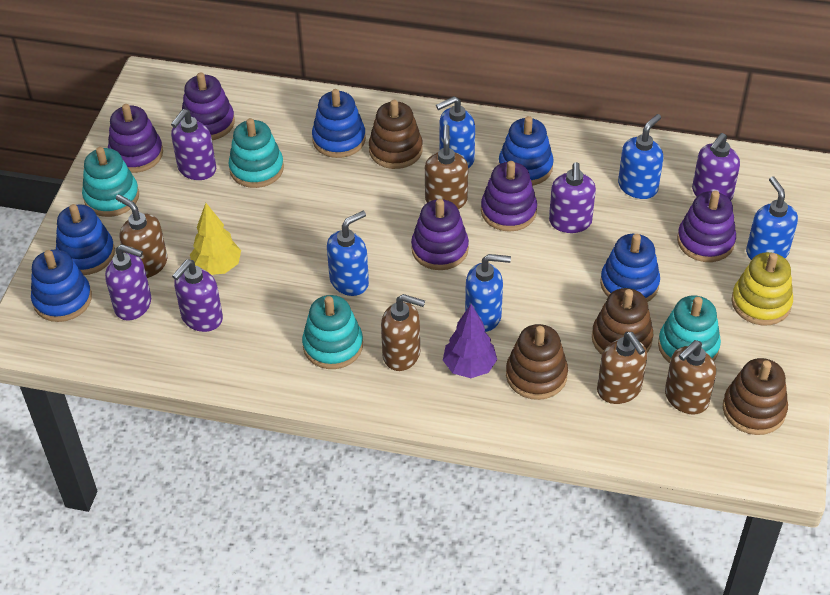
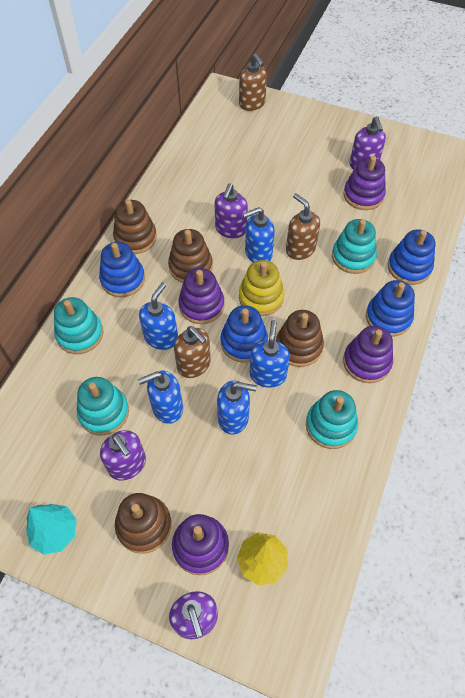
blue stacking toy: 5 -> 4
brown soap dispenser: 5 -> 3
purple soap dispenser: 5 -> 4
purple stacking toy: 5 -> 4
purple tree: 1 -> 0
turquoise tree: 0 -> 1

